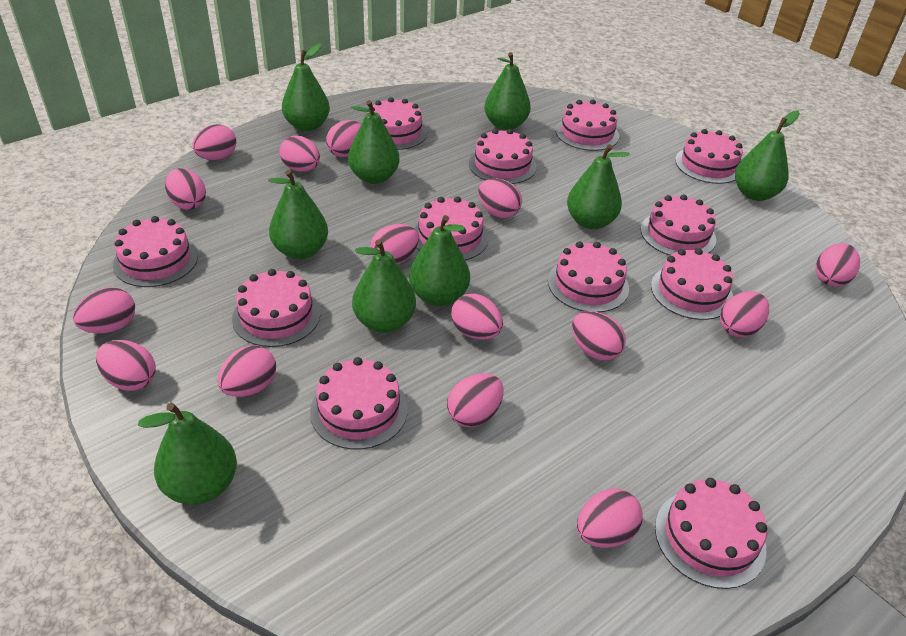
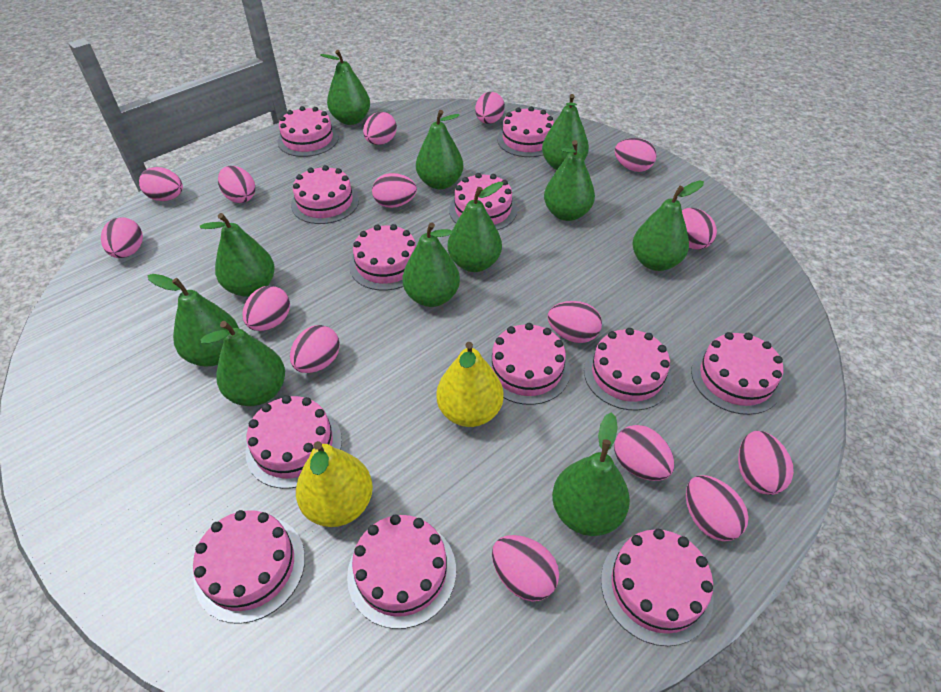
green pear: 9 -> 11
yellow pear: 0 -> 2

